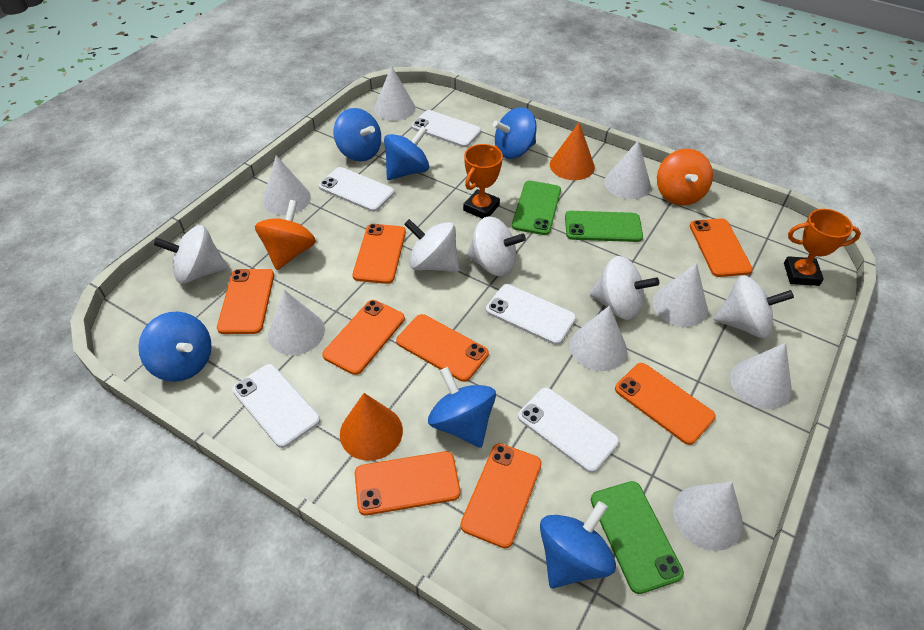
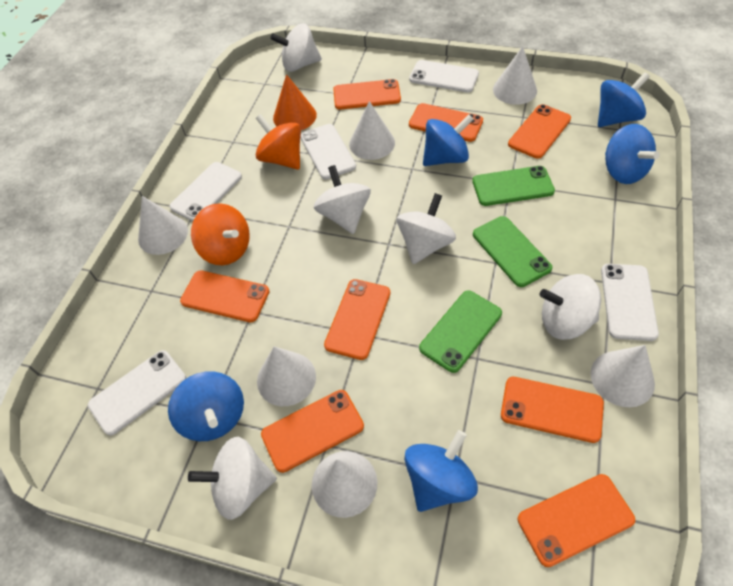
blue spinning top: 6 -> 5
orange cone: 2 -> 1
orange trophy: 2 -> 0
white cone: 8 -> 6

